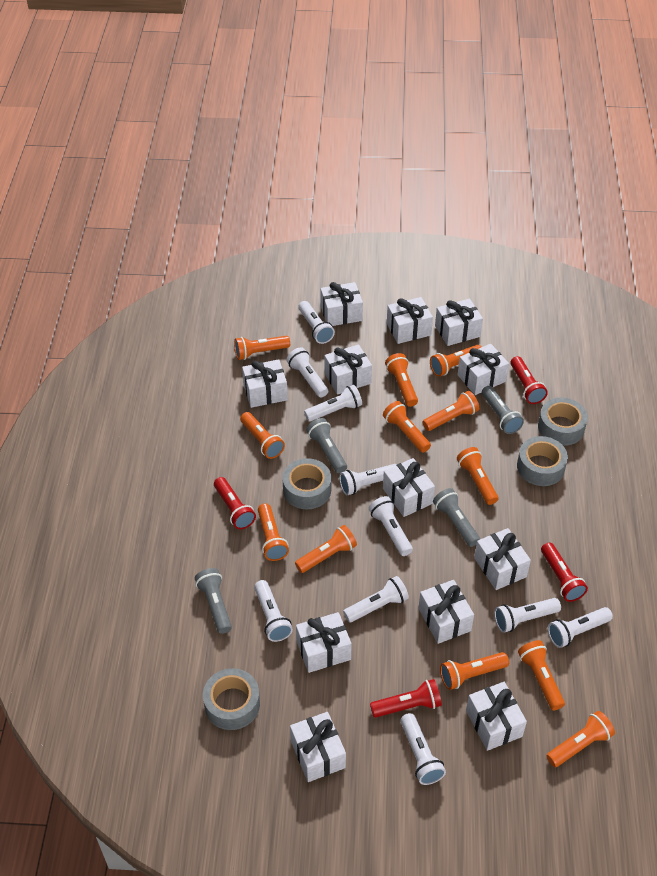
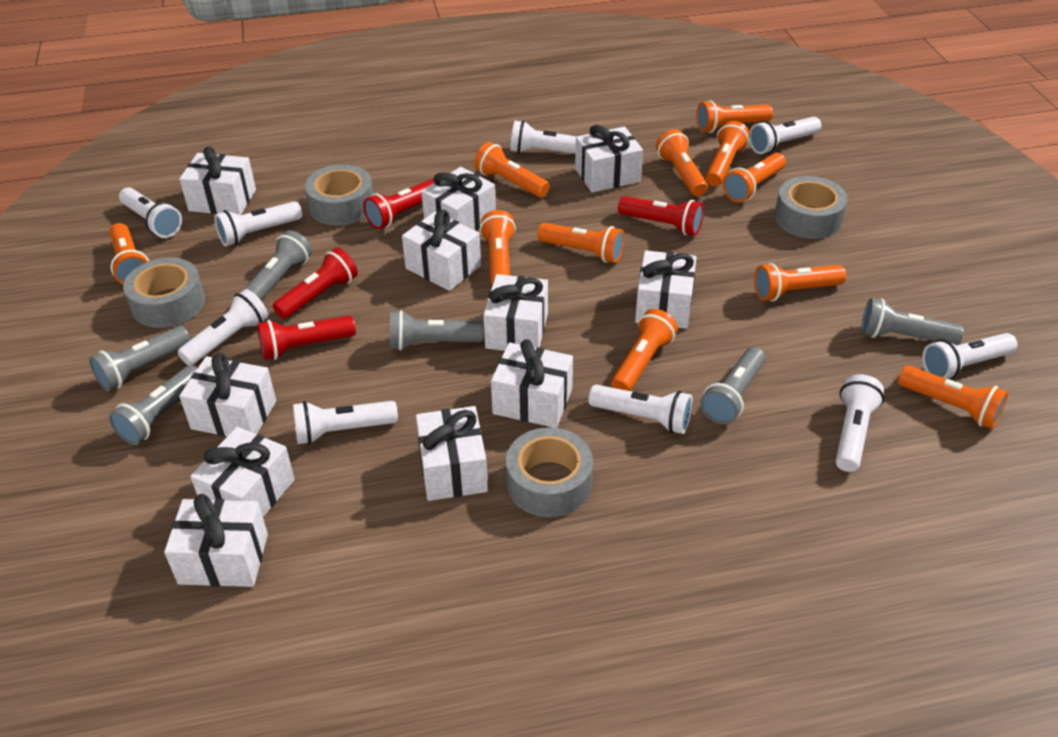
grey flashlight: 4 -> 6
orange flashlight: 12 -> 11
white flashlight: 10 -> 9
white gift: 12 -> 11

